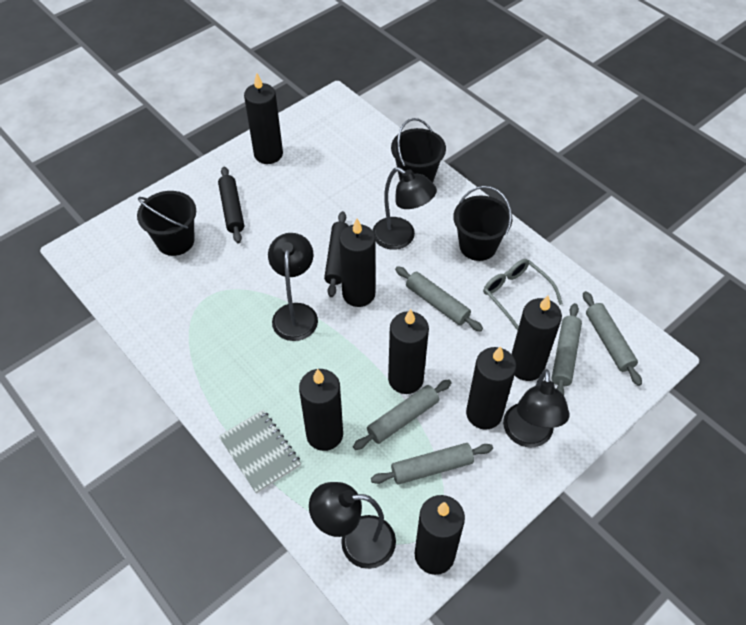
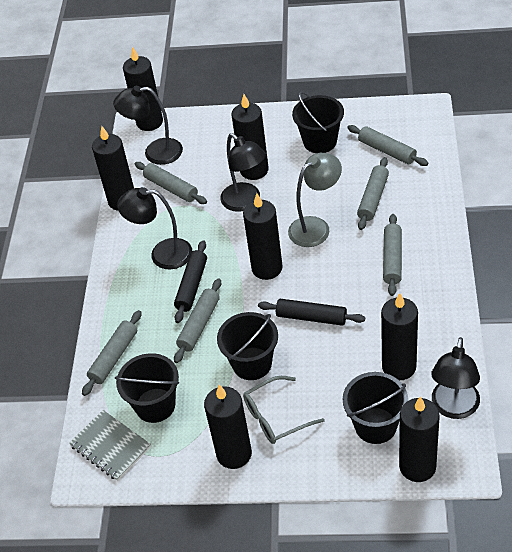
black bucket: 3 -> 4
grey lamp: 0 -> 1
grey rolling pin: 5 -> 6

